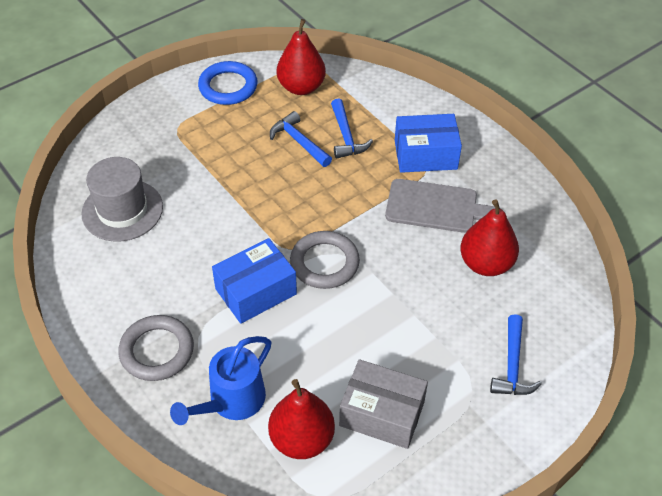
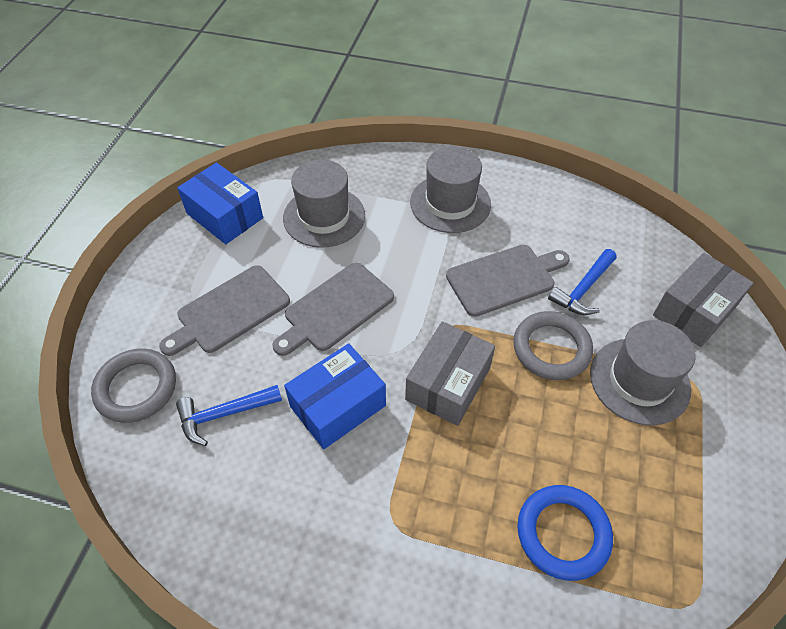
blue hammer: 3 -> 2
blue watering can: 1 -> 0
grey box: 1 -> 2
grey cutting board: 1 -> 3
grey hat: 1 -> 3
red pear: 3 -> 0

